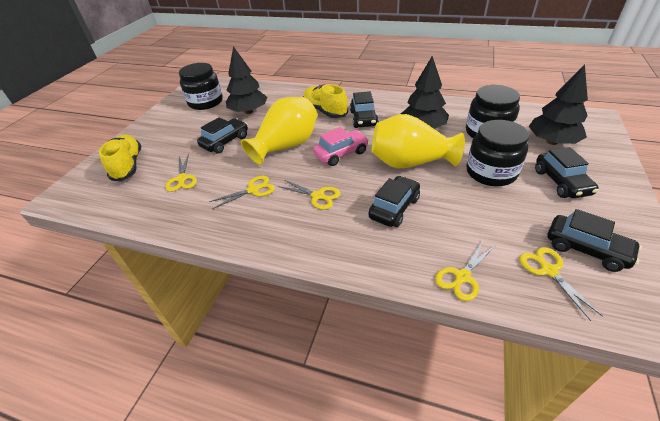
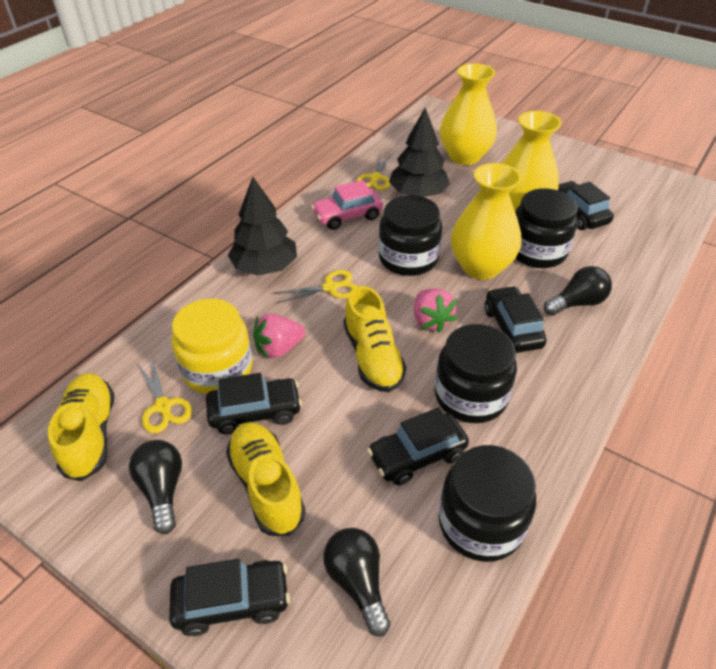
black jar: 3 -> 4
black light bulb: 0 -> 3
black tree: 3 -> 2
pink strawberry: 0 -> 2
yellow jar: 0 -> 1
yellow scissors: 5 -> 3
yellow shoe: 2 -> 3
yellow vase: 2 -> 3

